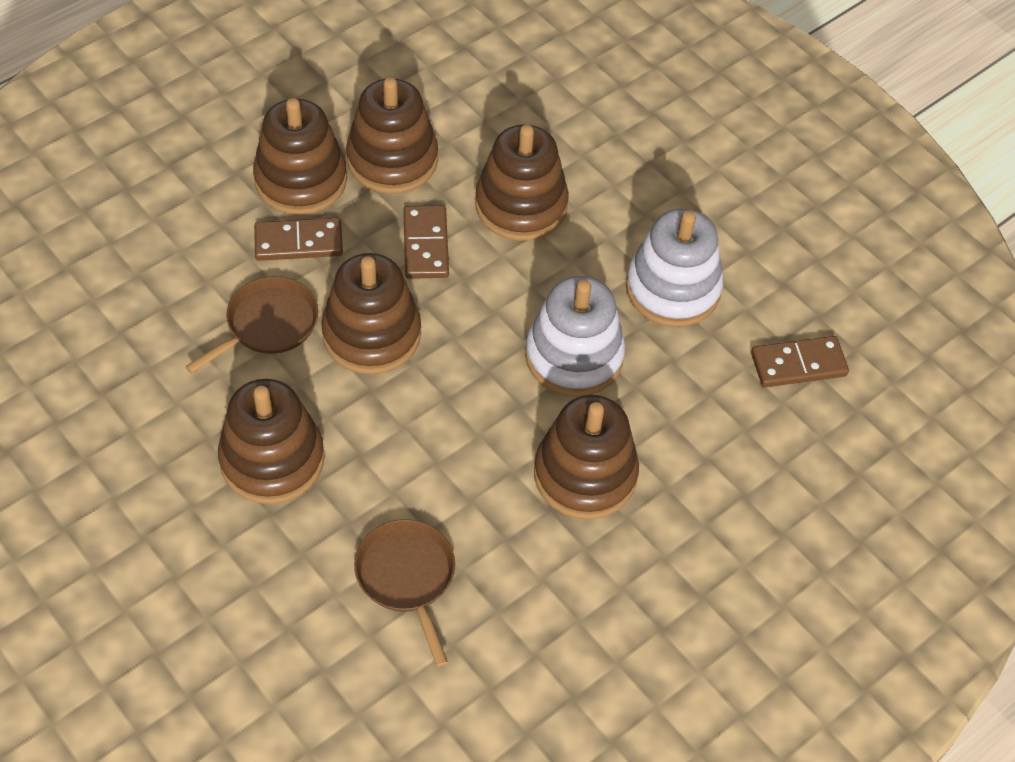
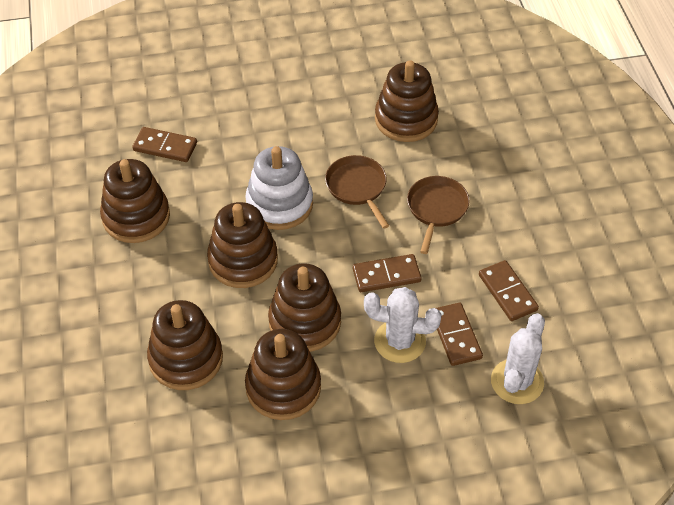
brown domino: 3 -> 4
white cactus: 0 -> 2
white stacking toy: 2 -> 1

